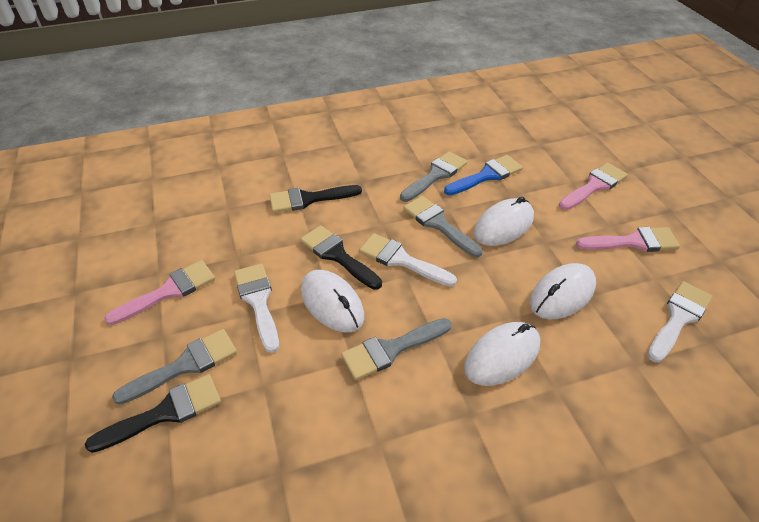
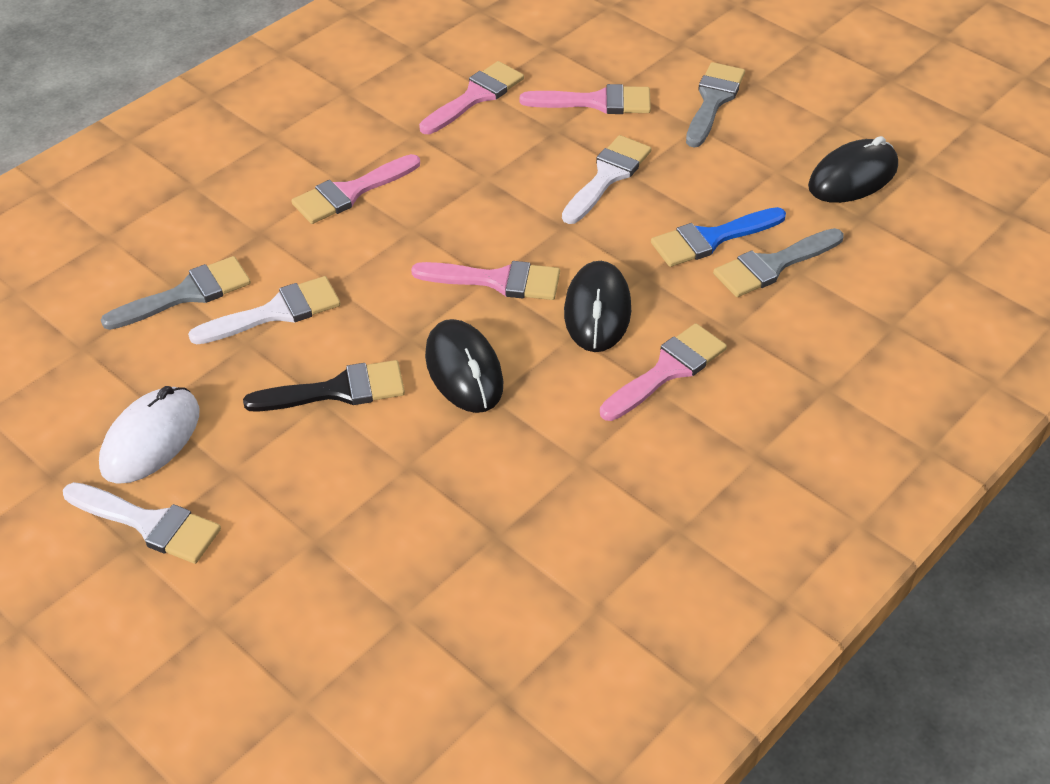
black brush: 3 -> 1
black mouse: 0 -> 3
grey brush: 4 -> 3
pink brush: 3 -> 5
white mouse: 4 -> 1

